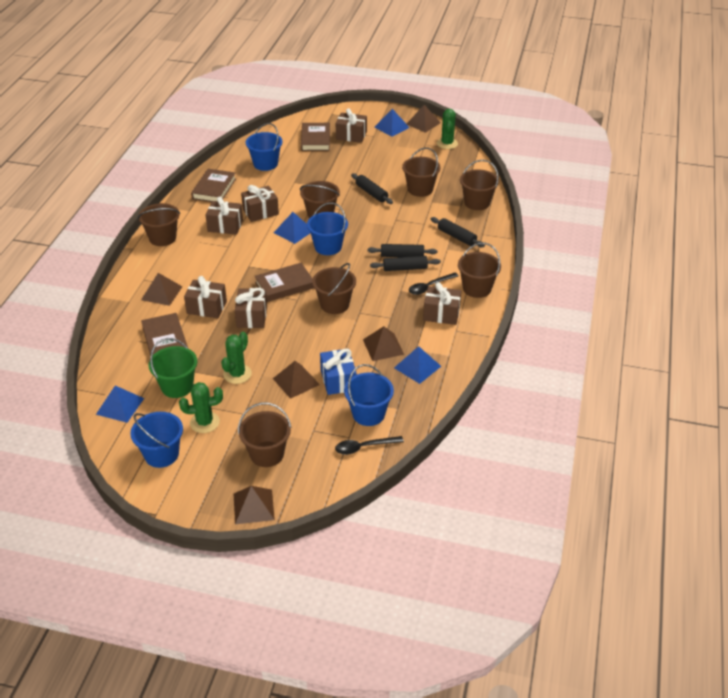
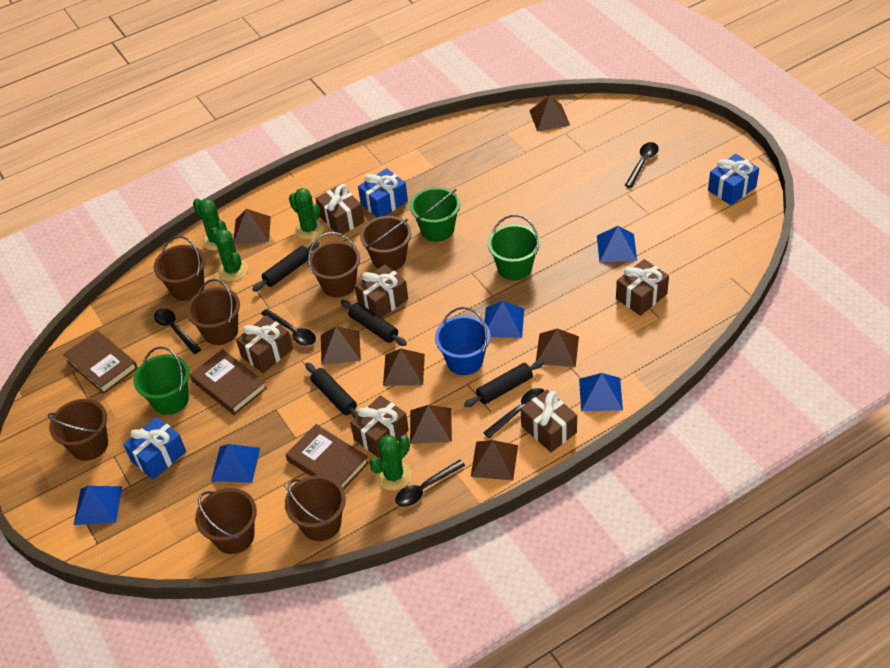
black spoon: 2 -> 5
blue bucket: 4 -> 1
blue gift: 1 -> 3
blue pyramid: 4 -> 5
brown book: 4 -> 3
brown pyramid: 5 -> 7
green bucket: 1 -> 3
green cactus: 3 -> 4

